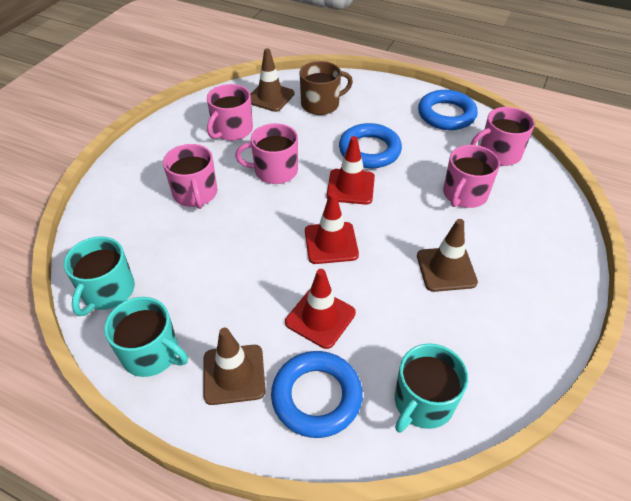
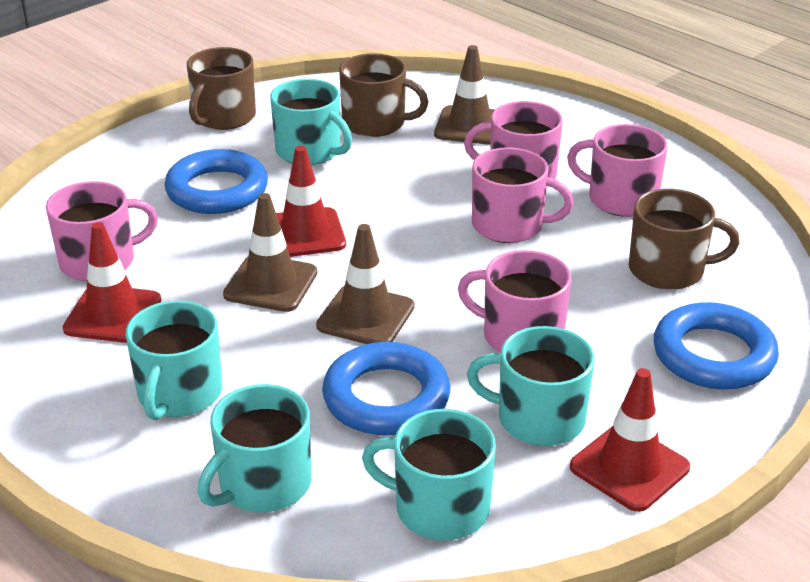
brown mug: 1 -> 3
turquoise mug: 3 -> 5

